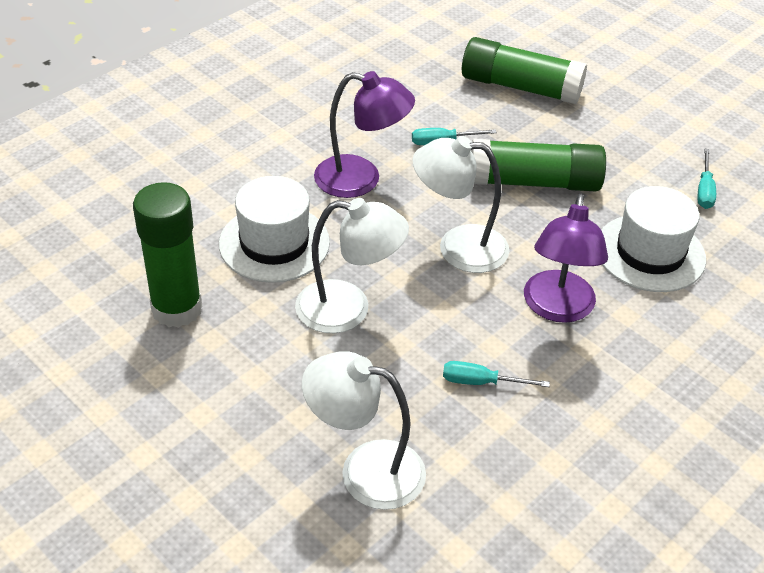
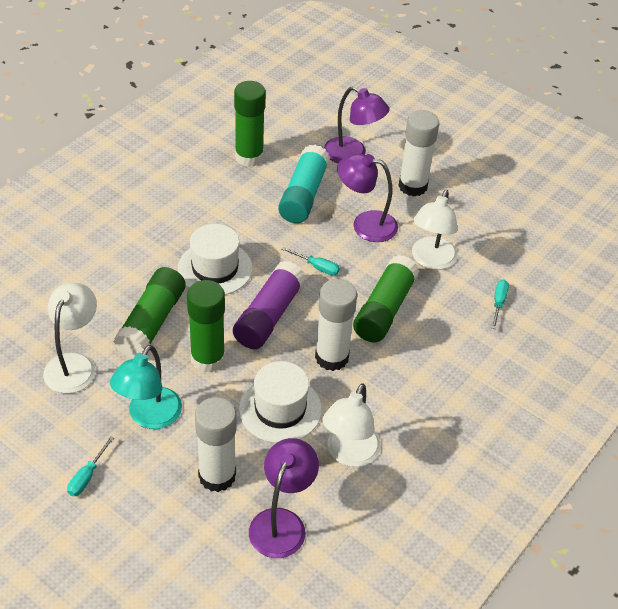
green glue stick: 3 -> 4
purple glue stick: 0 -> 1
purple lamp: 2 -> 3
turquoise glue stick: 0 -> 1
turquoise lamp: 0 -> 1
white glue stick: 0 -> 3

